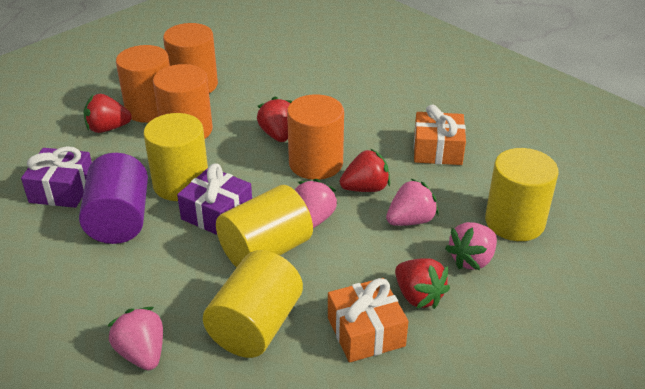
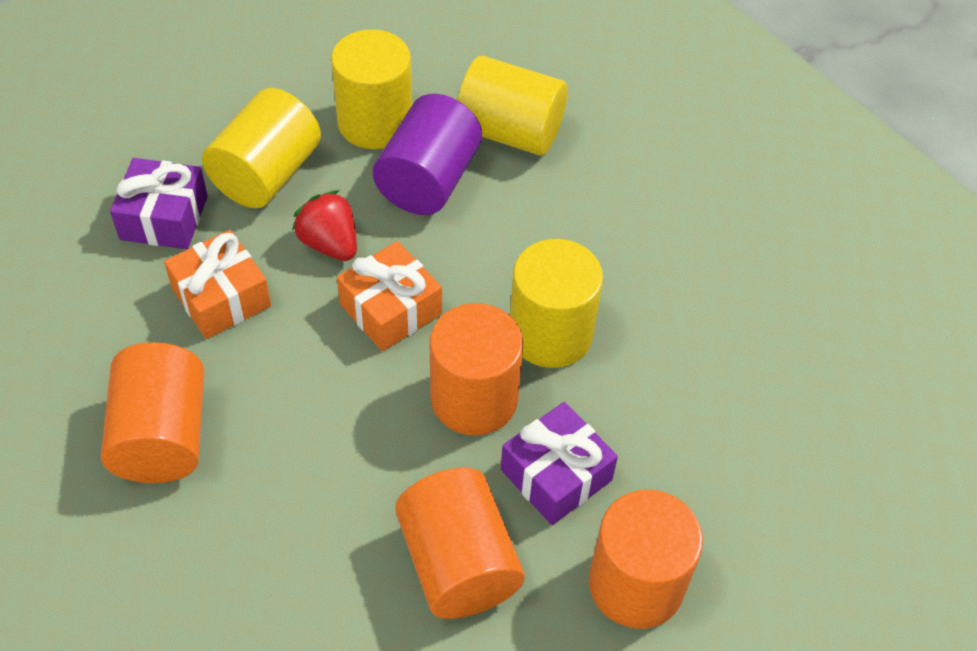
pink strawberry: 4 -> 0
red strawberry: 4 -> 1

